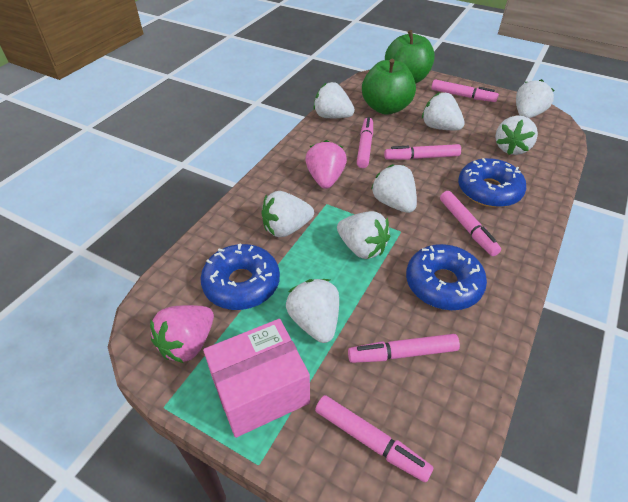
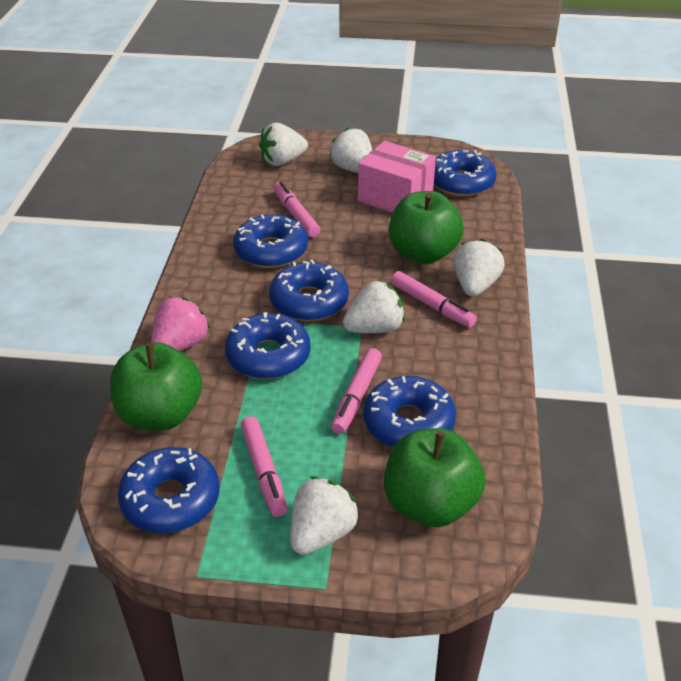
blue donut: 3 -> 6
green apple: 2 -> 3
pink marker: 6 -> 4
pink strawberry: 2 -> 1
white strawberry: 8 -> 5

